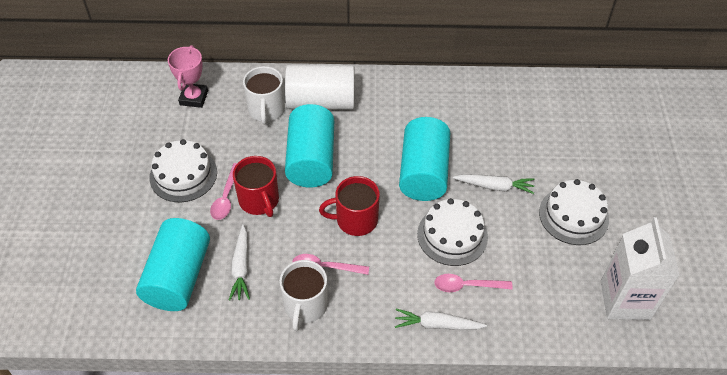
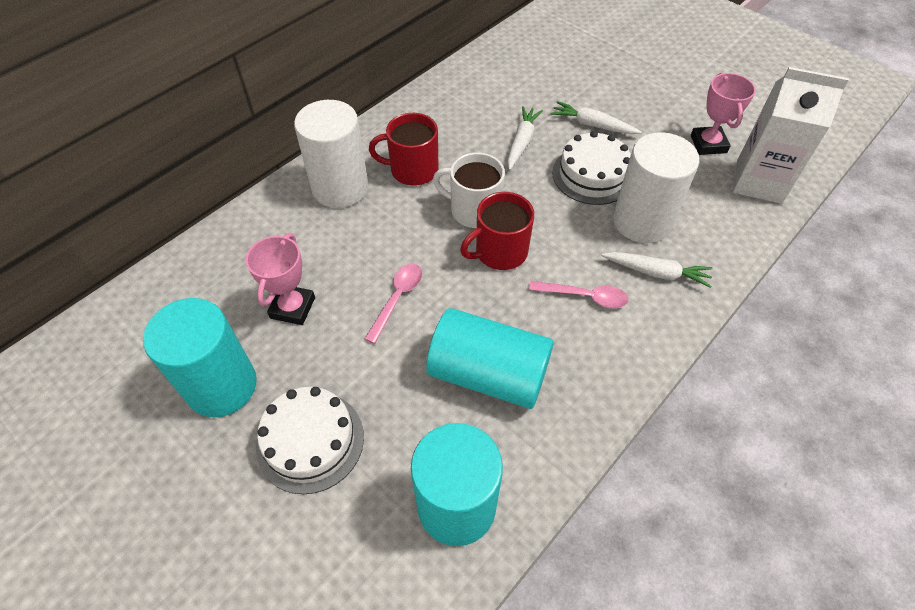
pink spoon: 3 -> 2
pink trophy: 1 -> 2
white cake: 3 -> 2
white cylinder: 1 -> 2
white mug: 2 -> 1

